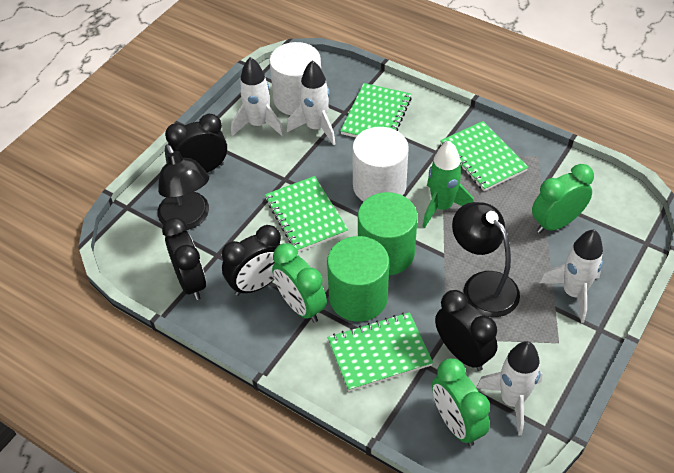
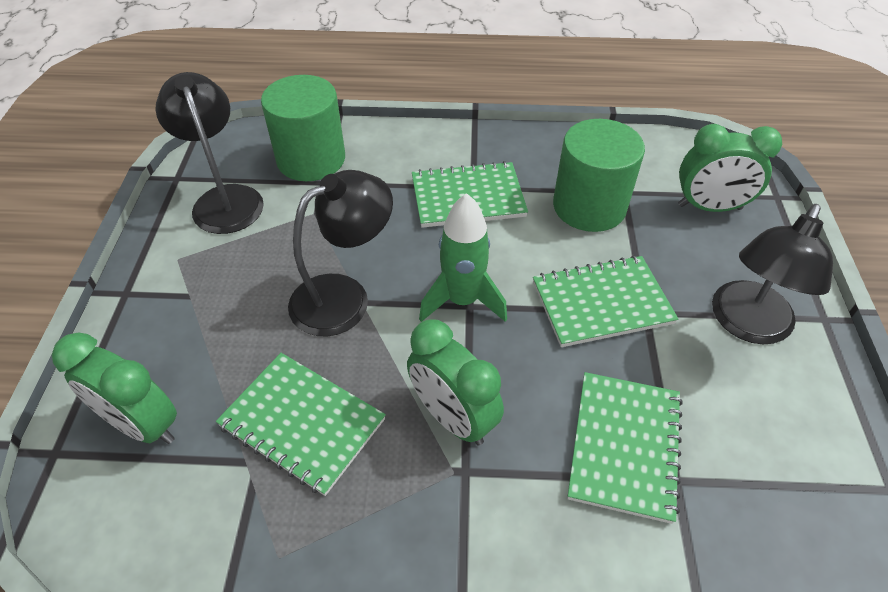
black clock: 4 -> 0
black lamp: 2 -> 3
white cylinder: 2 -> 0
white rocket: 4 -> 0

